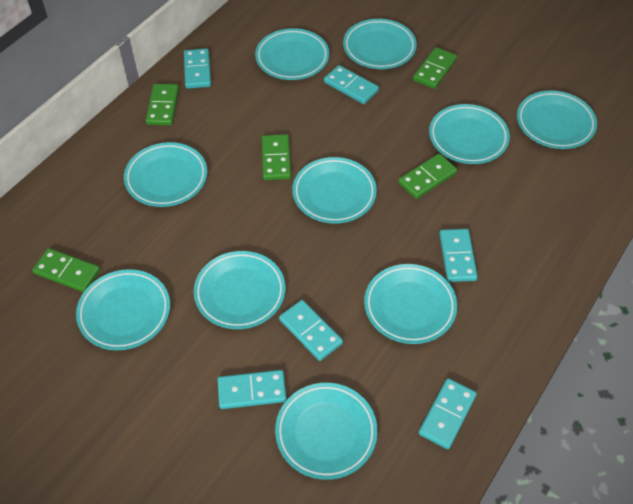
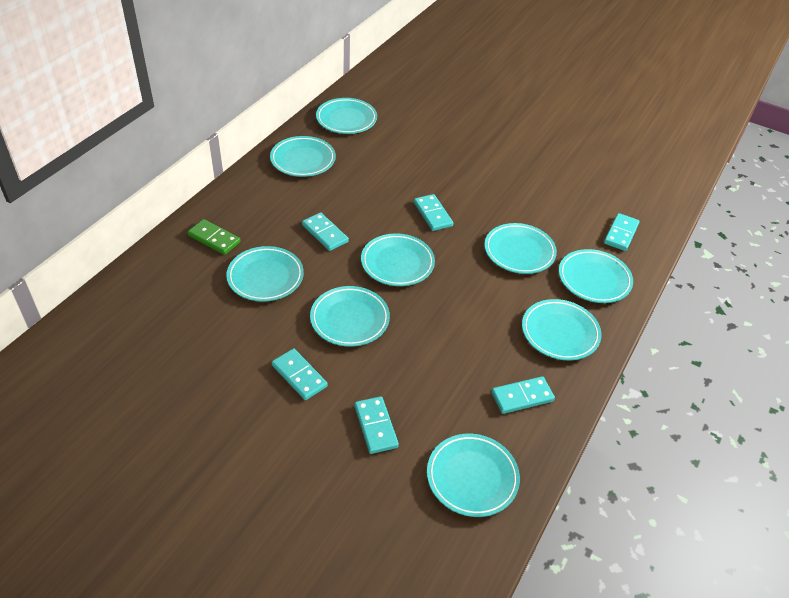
green domino: 5 -> 1
turquoise plate: 10 -> 9

